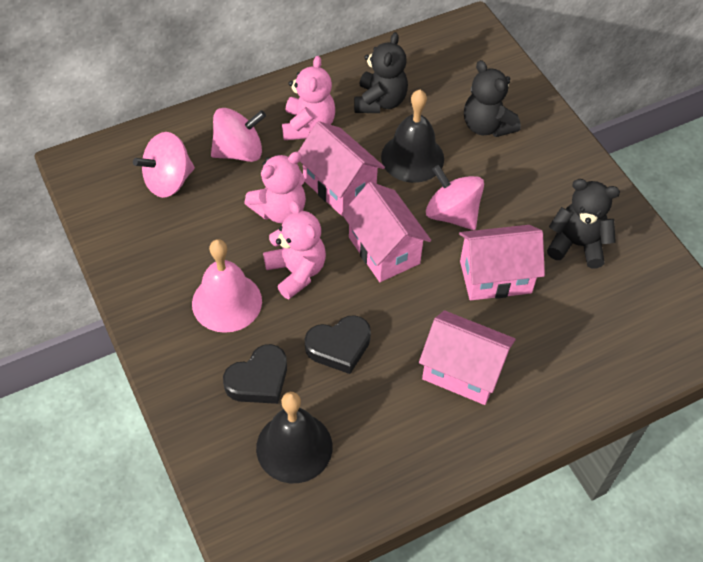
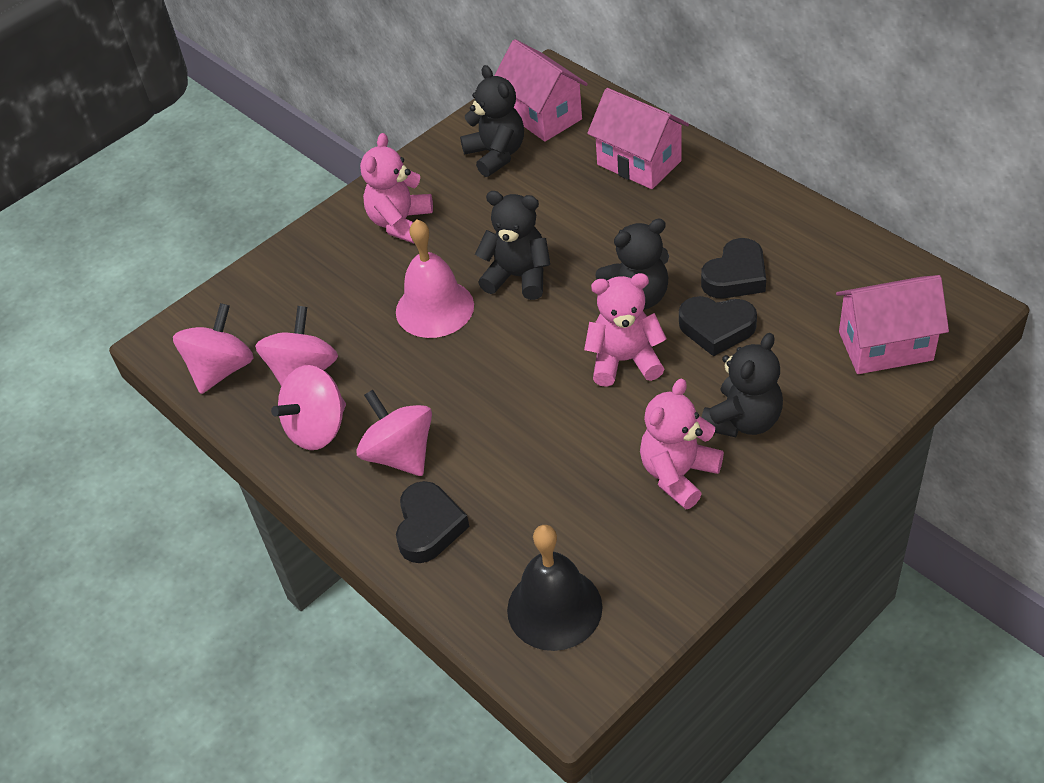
black bell: 2 -> 1
black heart: 2 -> 3
black teddy bear: 3 -> 4
pink house: 4 -> 3
pink spinning top: 3 -> 4

